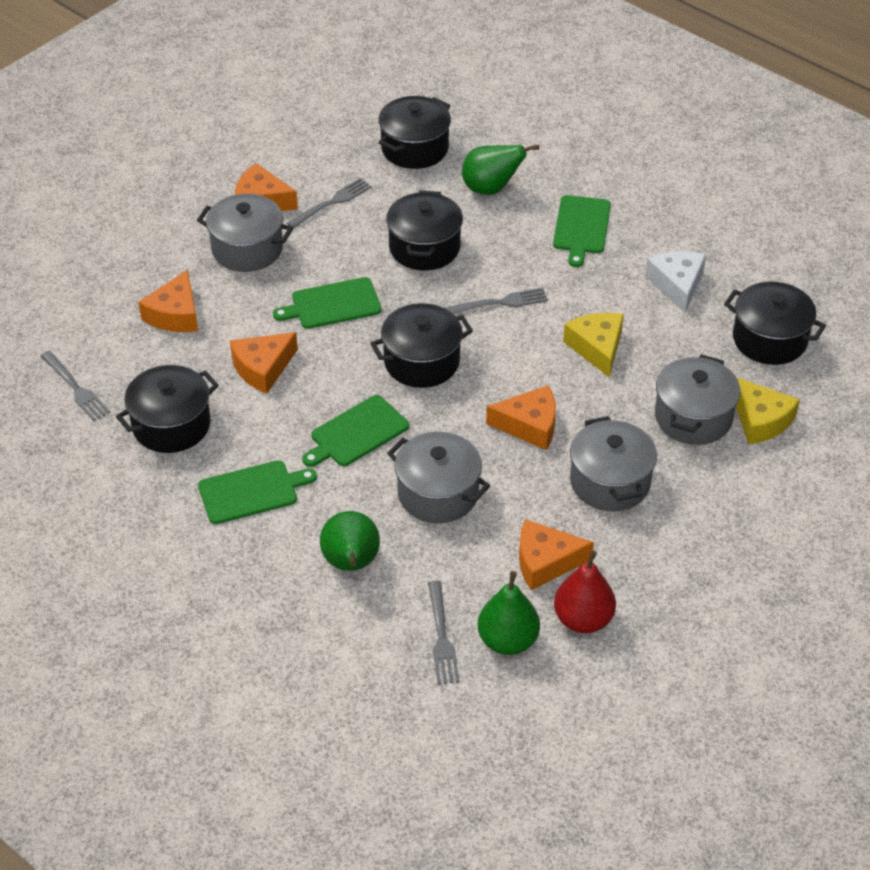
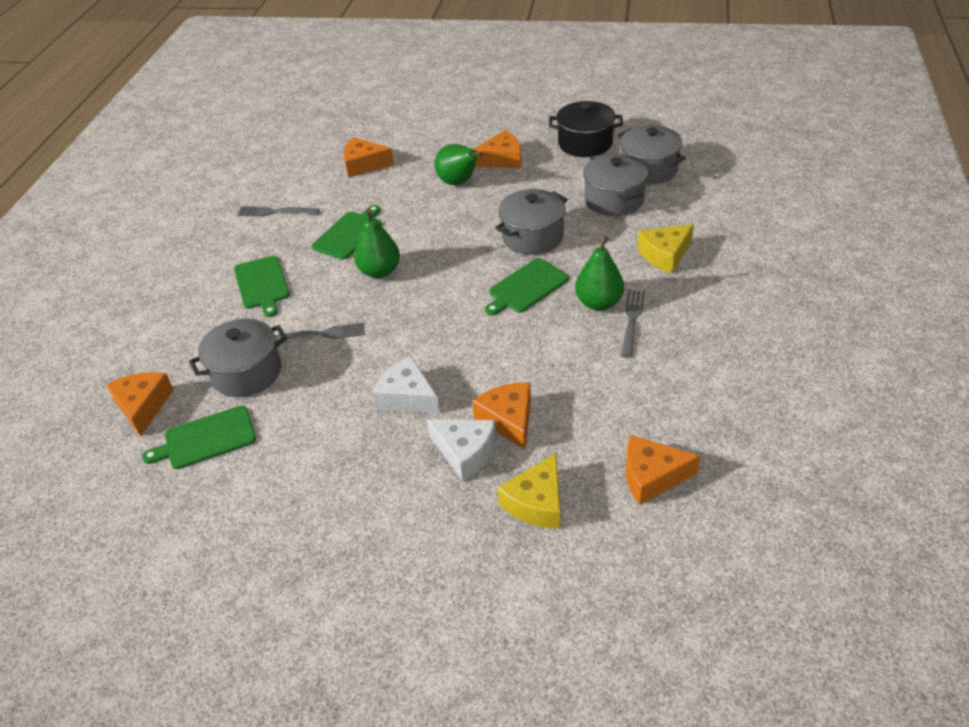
black pot: 5 -> 1
grey fork: 4 -> 3
red pear: 1 -> 0
white cheese: 1 -> 2

